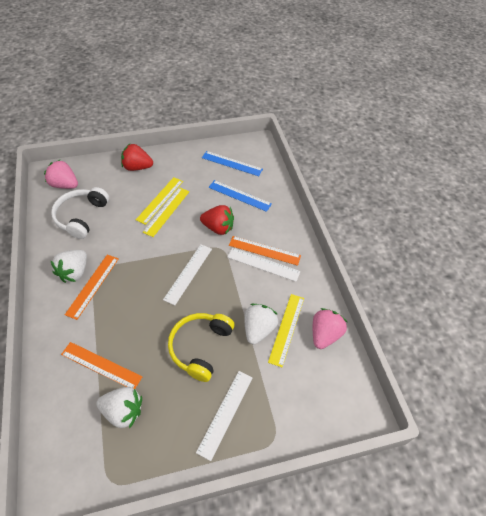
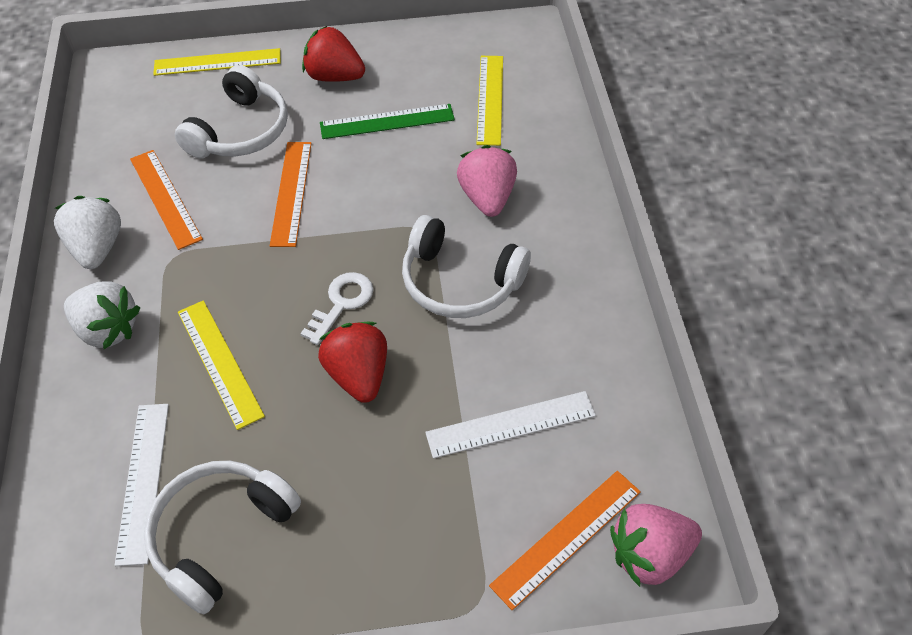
blue ruler: 2 -> 0
green ruler: 0 -> 1
white headphones: 1 -> 3
white key: 0 -> 1
white ruler: 3 -> 2
white strawberry: 3 -> 2
yellow headphones: 1 -> 0

